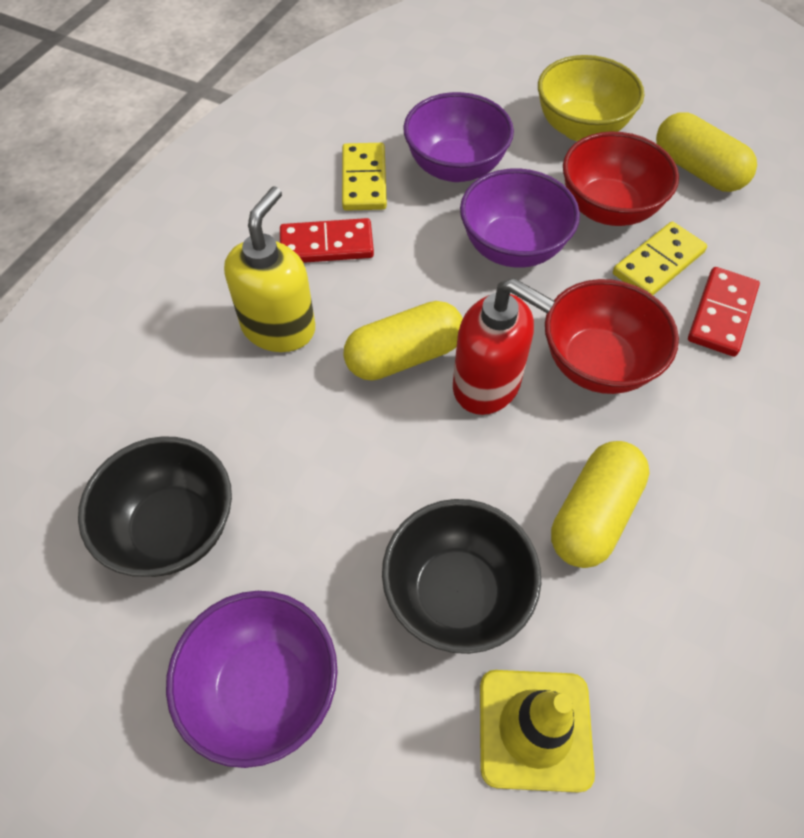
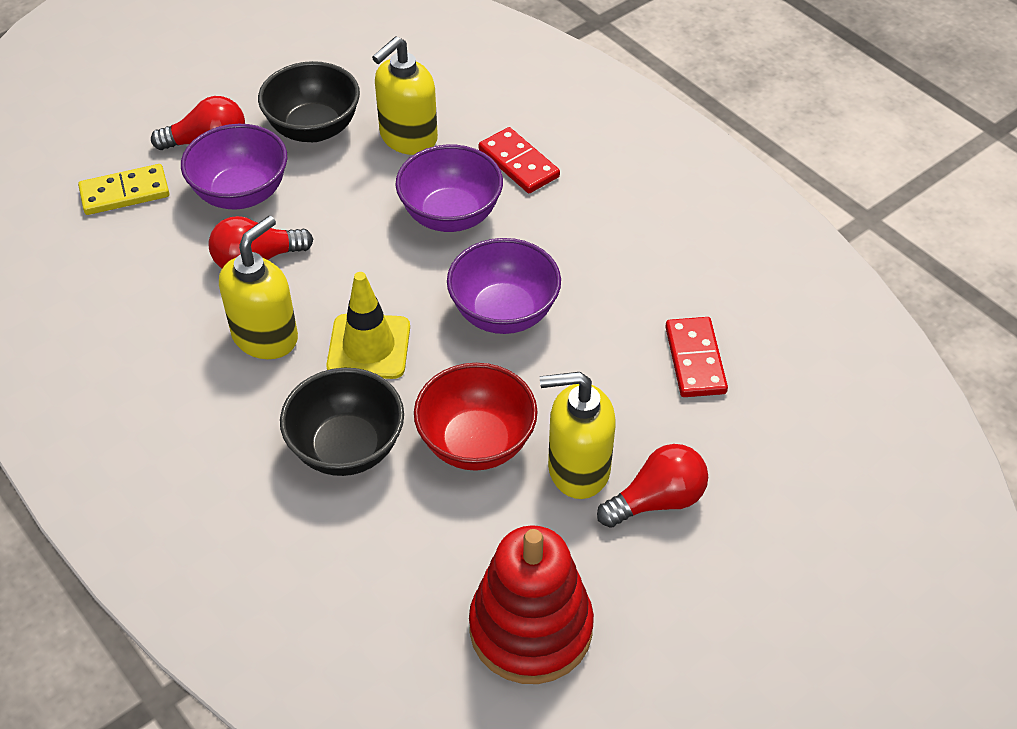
red bowl: 2 -> 1
red light bulb: 0 -> 3
red soap dispenser: 1 -> 0
red stacking toy: 0 -> 1
yellow bowl: 1 -> 0
yellow capsule: 3 -> 0
yellow domino: 2 -> 1
yellow soap dispenser: 1 -> 3

